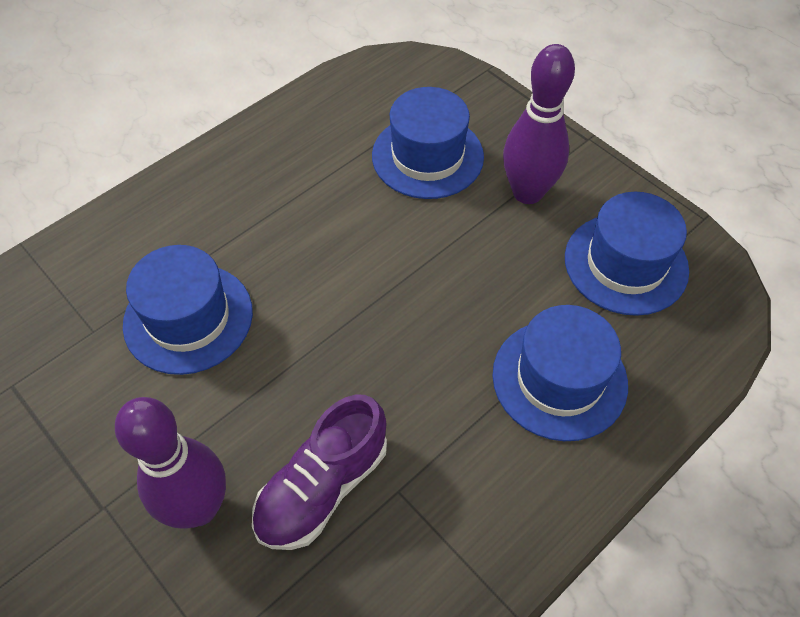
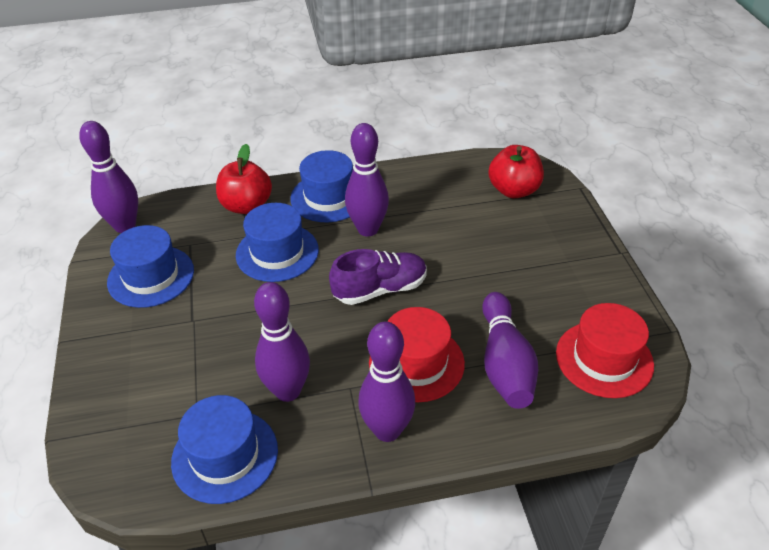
purple bowling pin: 2 -> 5
red apple: 0 -> 2
red hat: 0 -> 2

